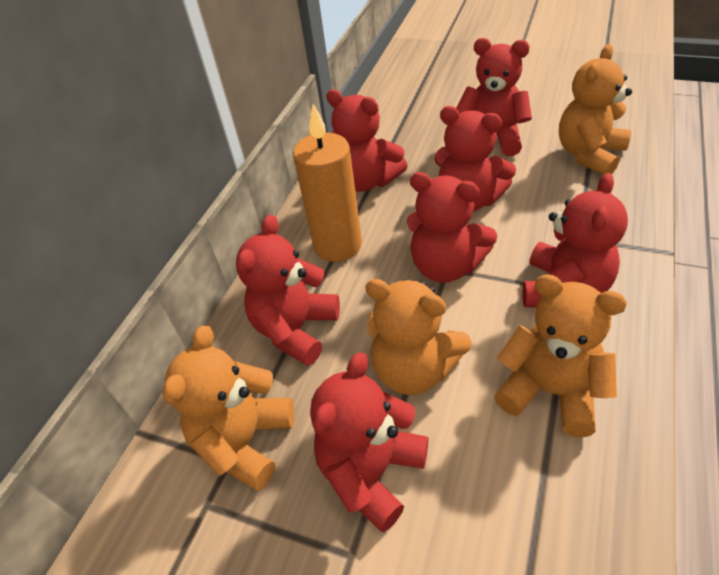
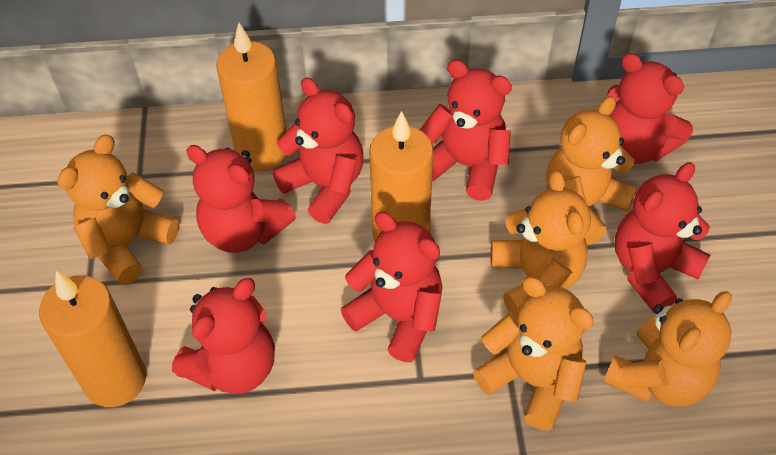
orange candle: 1 -> 3
orange teddy bear: 4 -> 5

